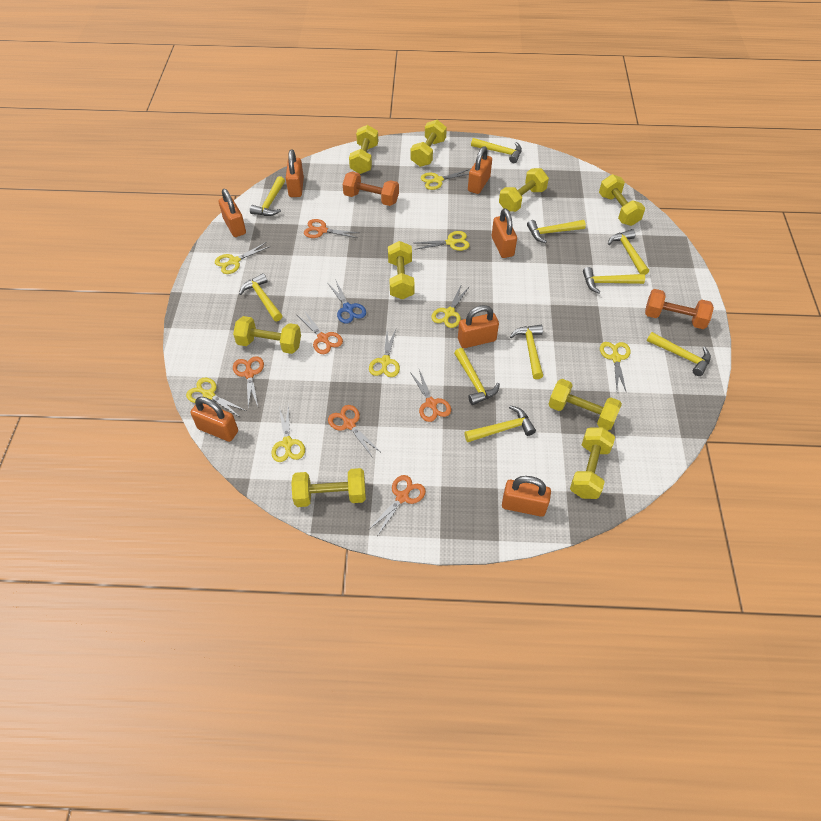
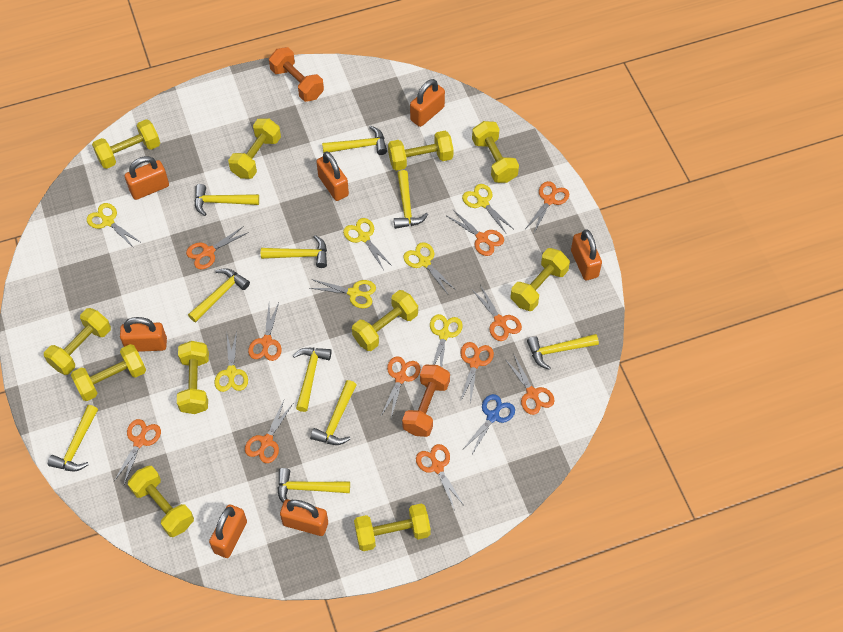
orange scissors: 6 -> 11
yellow dumbbell: 9 -> 11
yellow scissors: 8 -> 7

